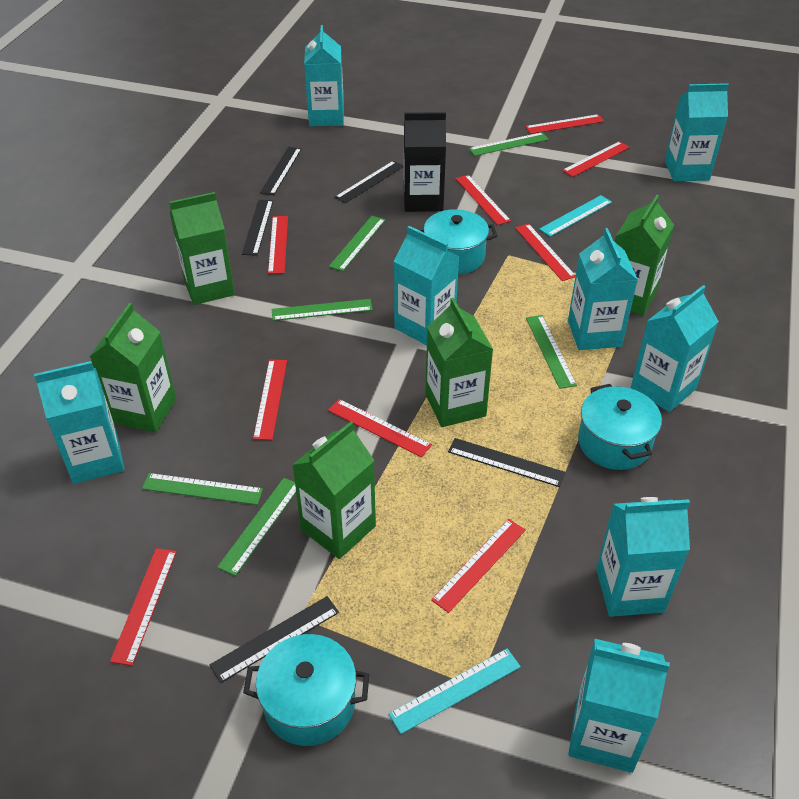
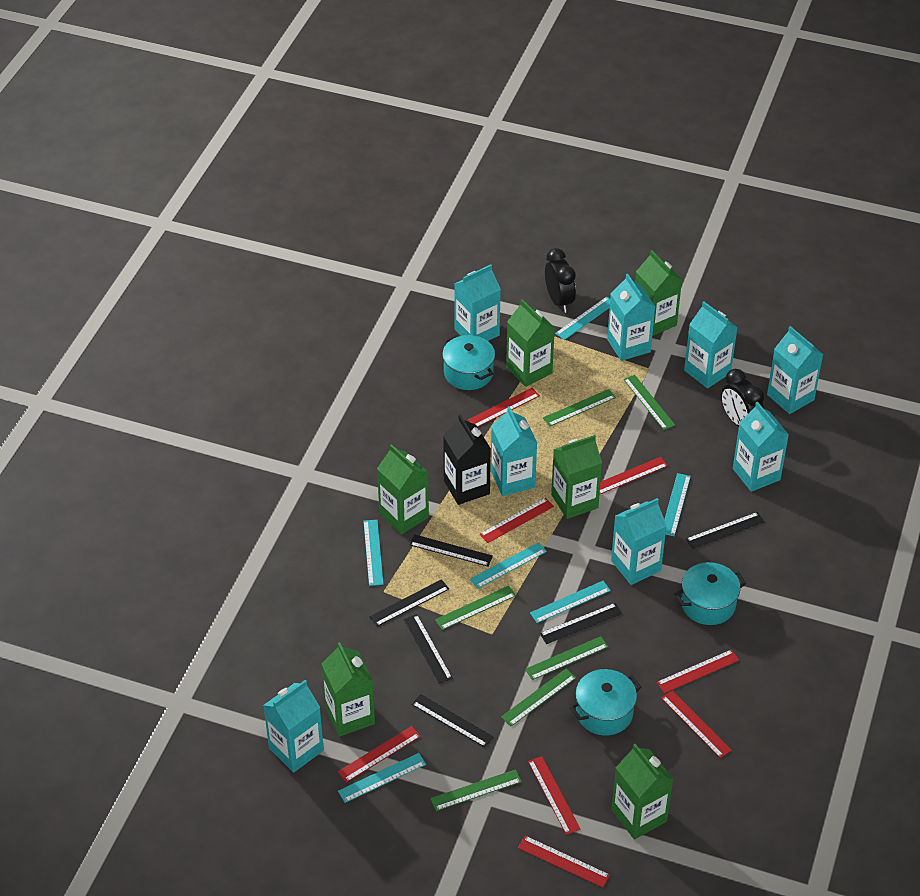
black clock: 0 -> 2
black ruler: 5 -> 6
green carton: 5 -> 6
red ruler: 9 -> 8
turquoise ruler: 2 -> 6

